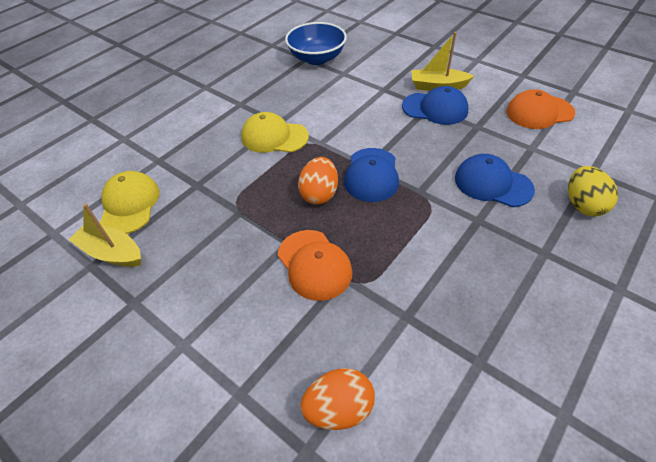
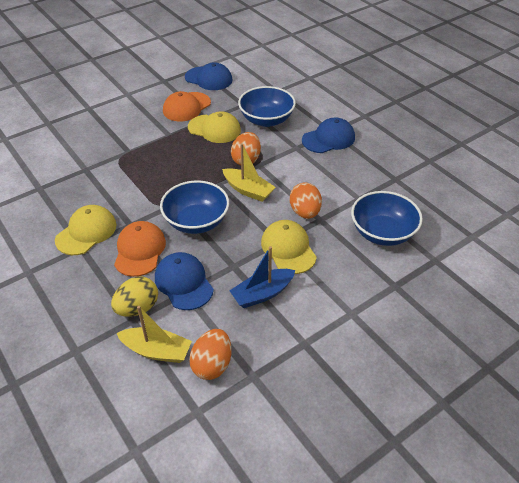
blue boat: 0 -> 1
blue bowl: 1 -> 3
orange egg: 2 -> 3
yellow cap: 2 -> 3

